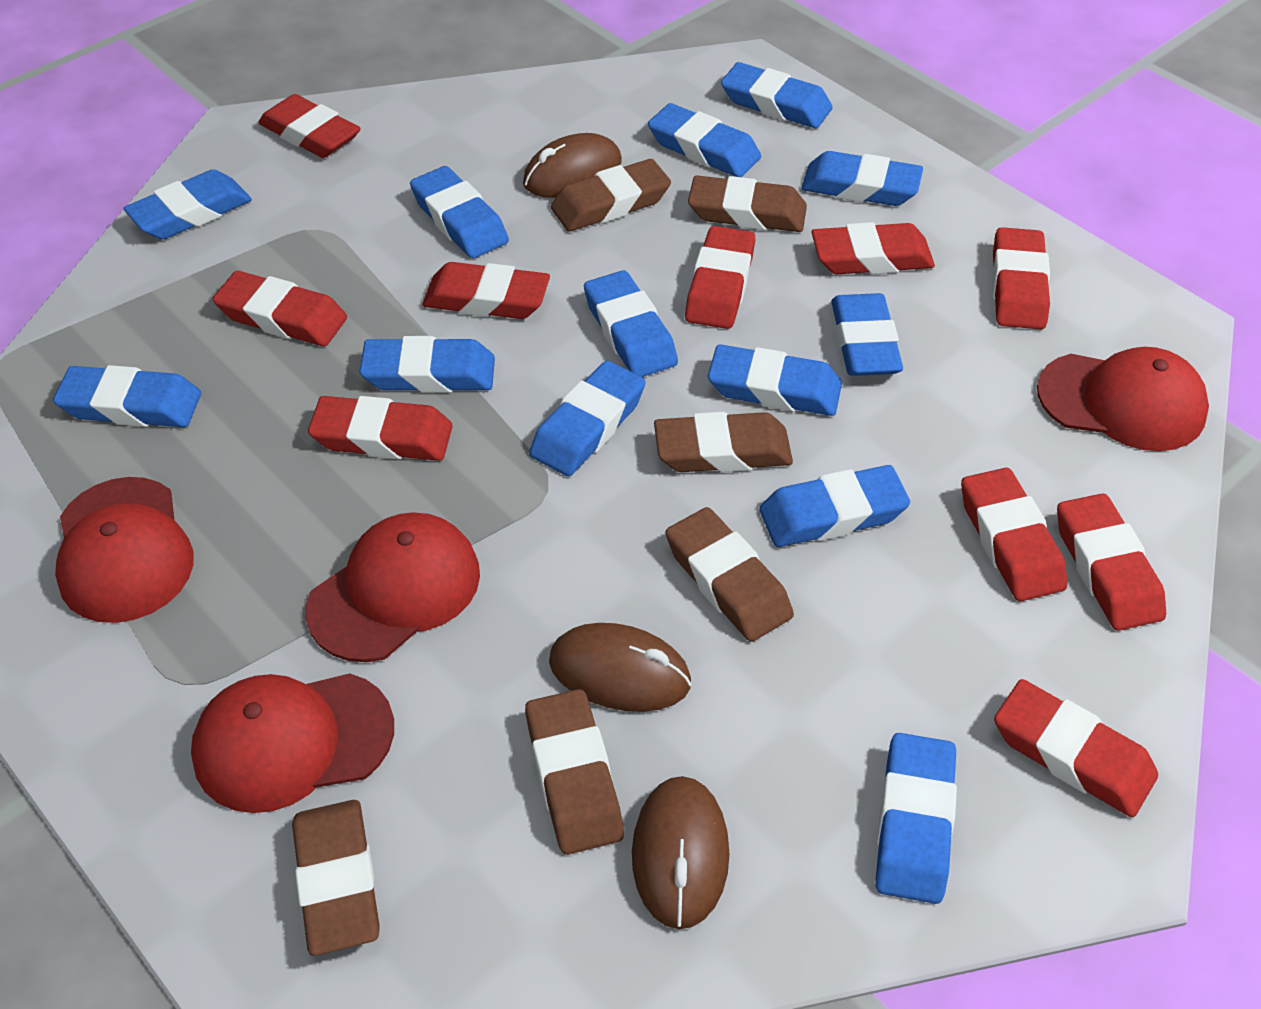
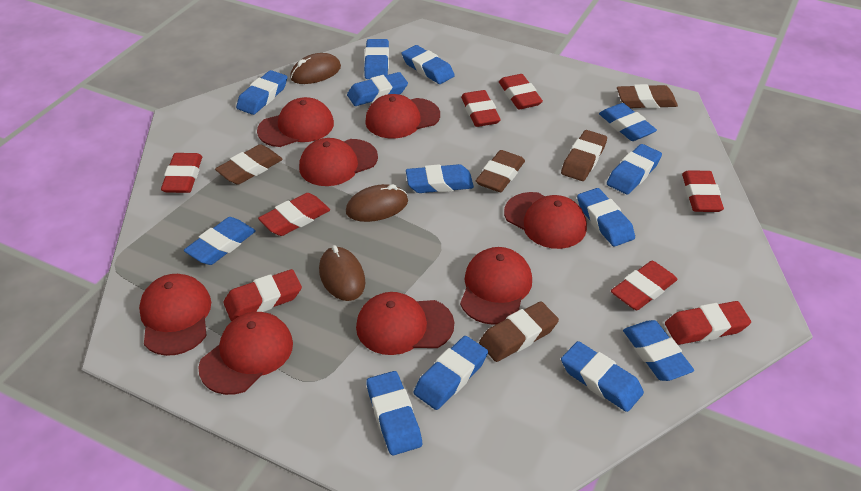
brown eraser: 6 -> 5
red cap: 4 -> 8
red eraser: 10 -> 8

